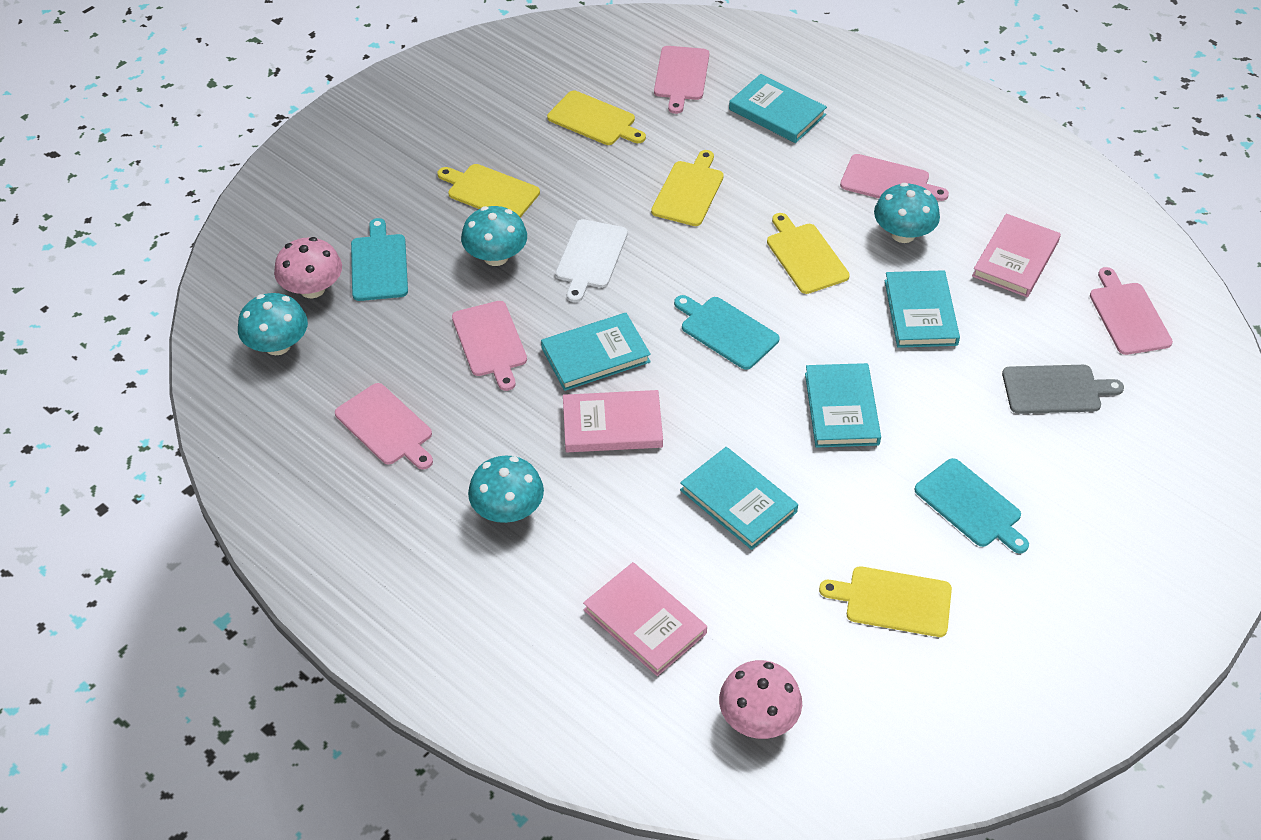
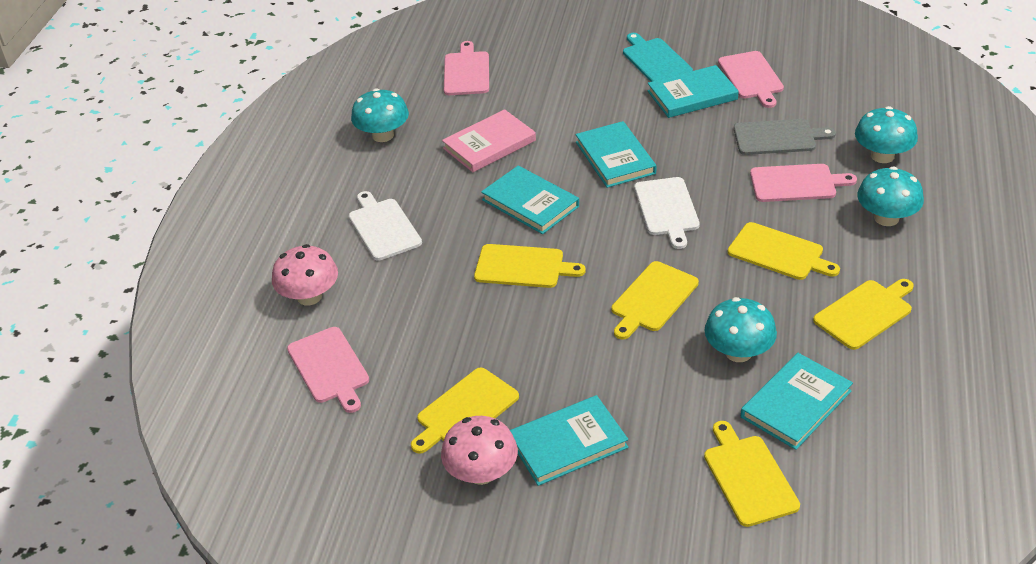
pink book: 3 -> 1
pink cutting board: 5 -> 4
turquoise cutting board: 3 -> 1
white cutting board: 1 -> 2
yellow cutting board: 5 -> 6

